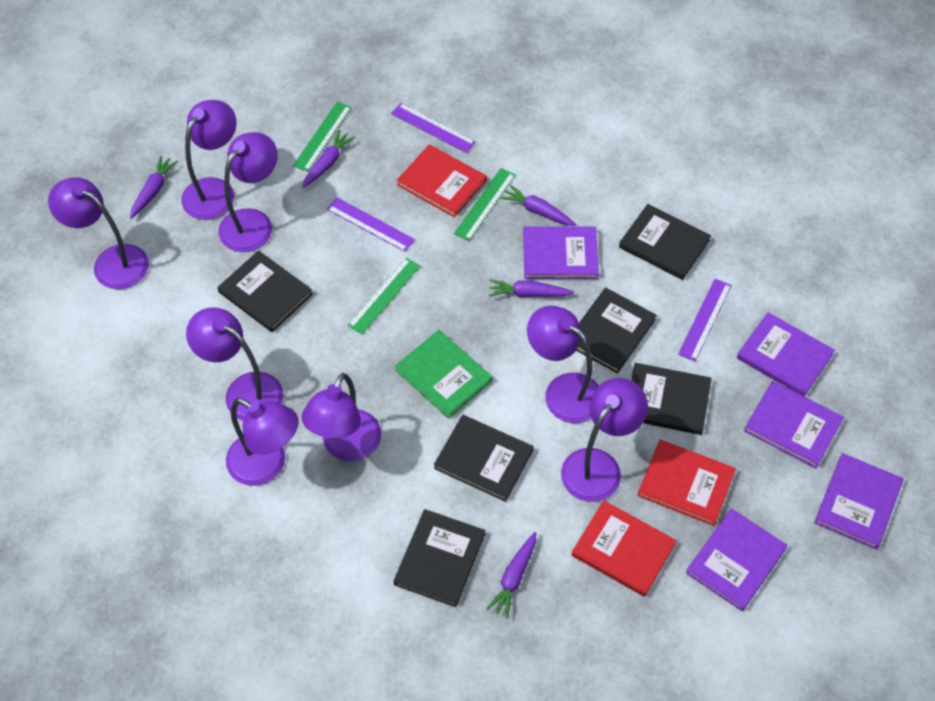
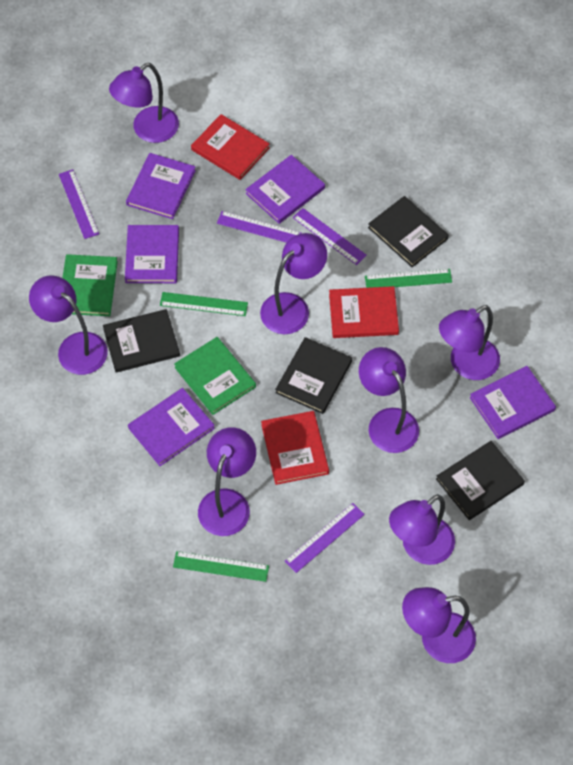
black book: 6 -> 4
green book: 1 -> 2
purple carrot: 5 -> 0
purple ruler: 3 -> 4

